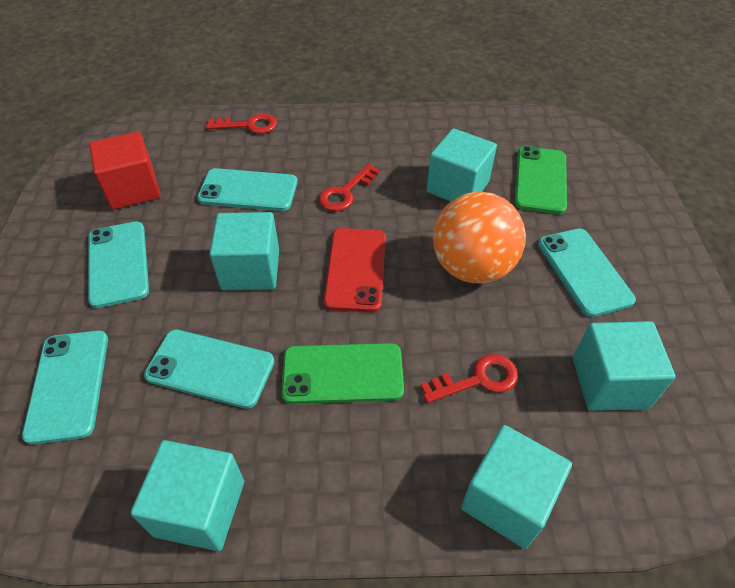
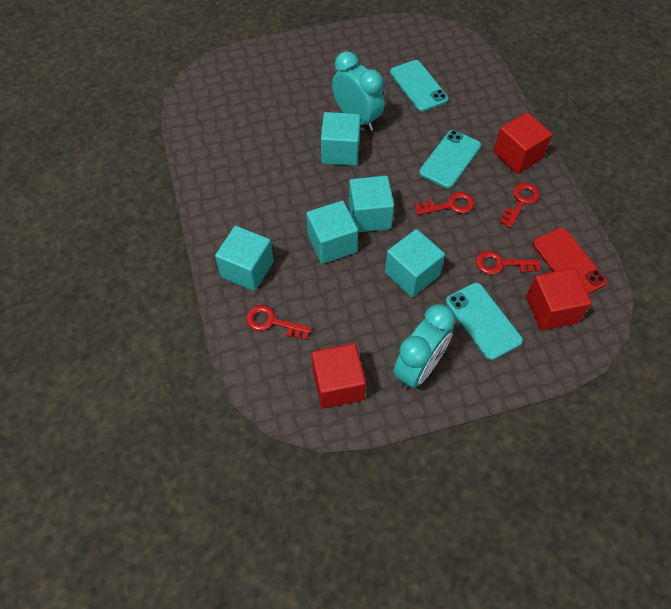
green phone: 2 -> 0
orange ball: 1 -> 0
red cube: 1 -> 3
red key: 3 -> 4
turquoise clock: 0 -> 2
turquoise phone: 5 -> 3

